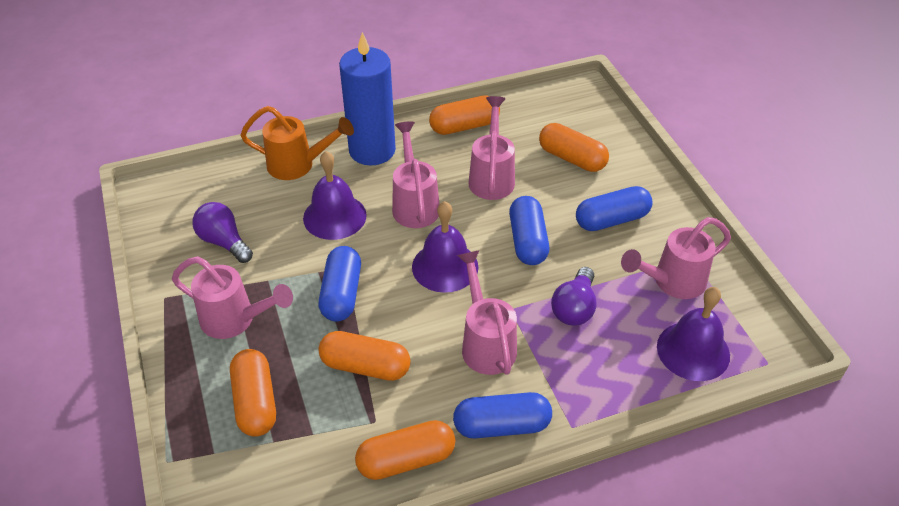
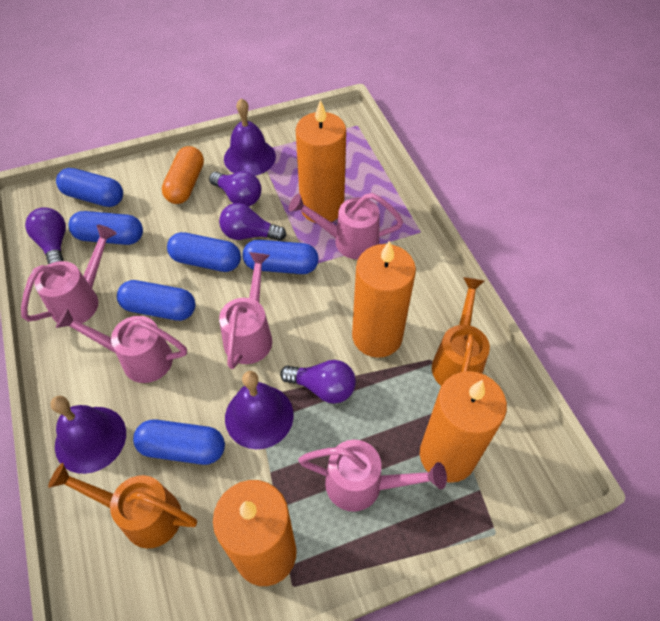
blue candle: 1 -> 0
blue capsule: 4 -> 6
orange candle: 0 -> 4
orange capsule: 5 -> 1
orange watering can: 1 -> 2
purple light bulb: 2 -> 4

